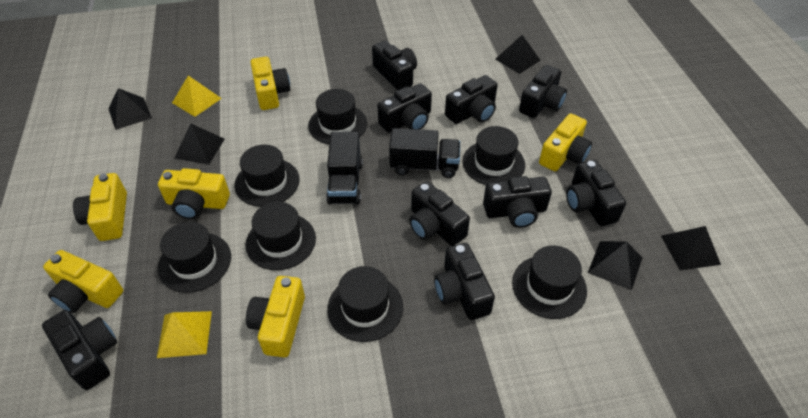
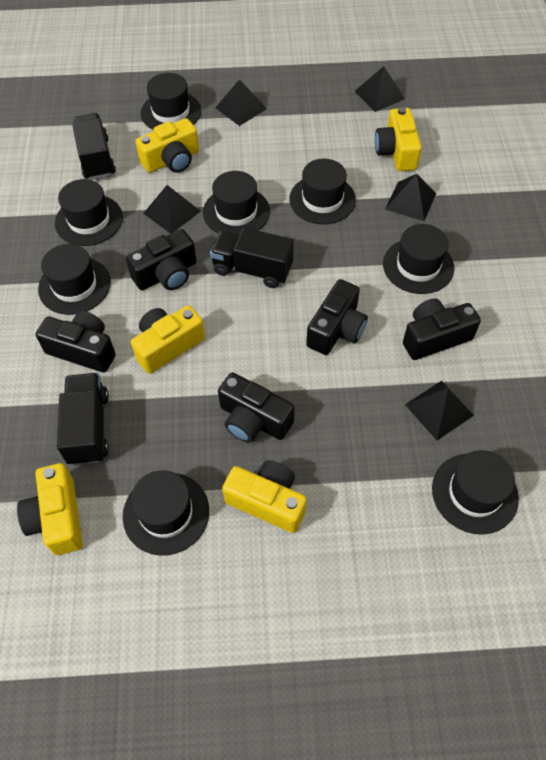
black camera: 9 -> 5
black hat: 7 -> 8
black truck: 2 -> 3
yellow camera: 6 -> 5
yellow pyramid: 2 -> 0

